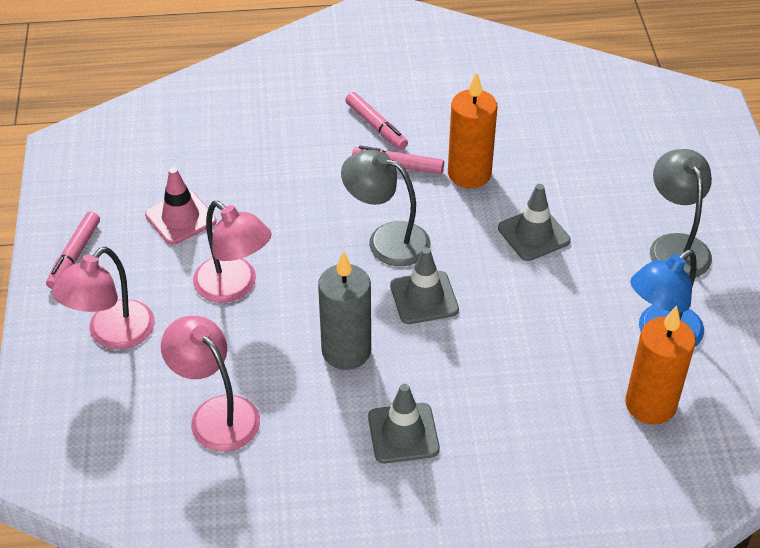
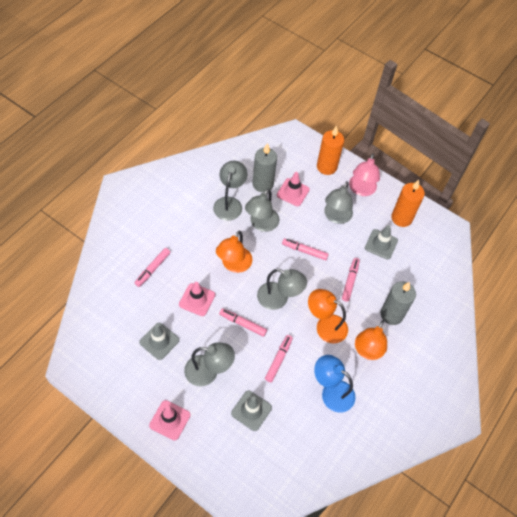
grey candle: 1 -> 2
grey lamp: 2 -> 5
orange lamp: 0 -> 3
pink lamp: 3 -> 1
pink marker: 3 -> 5
pink traffic cone: 1 -> 3

